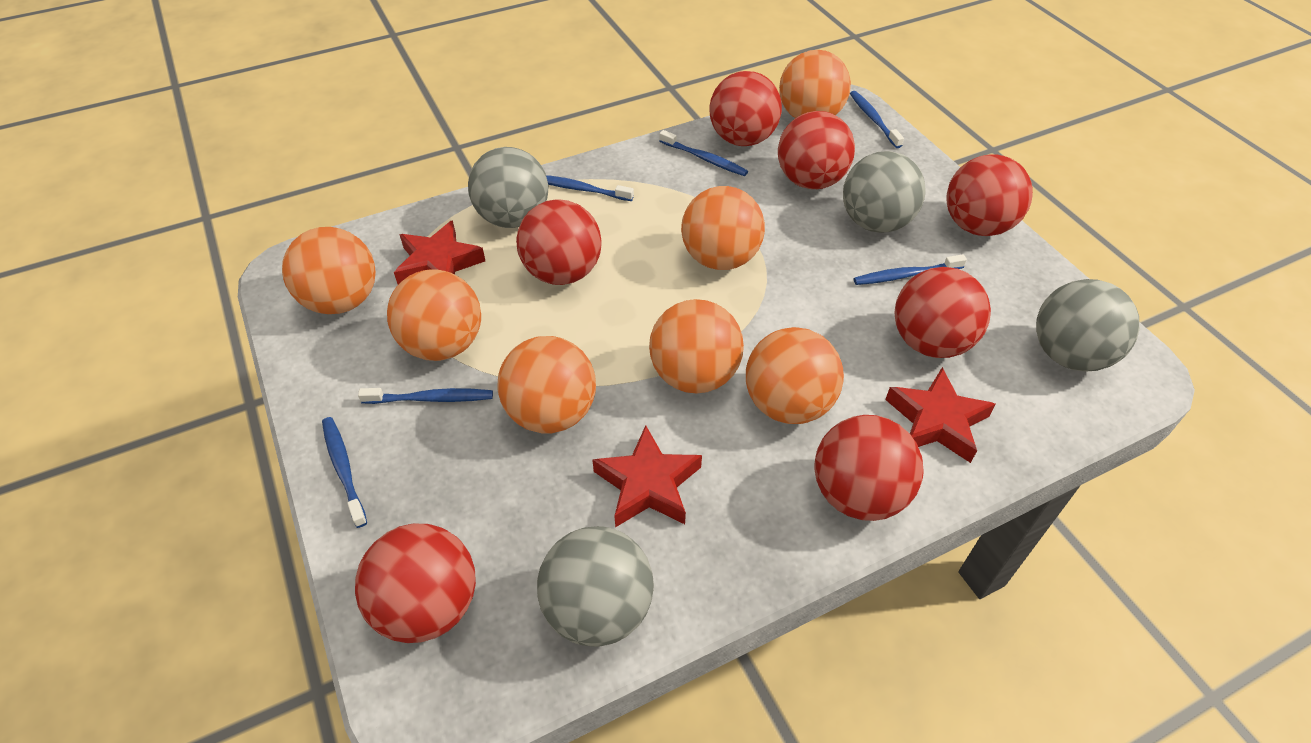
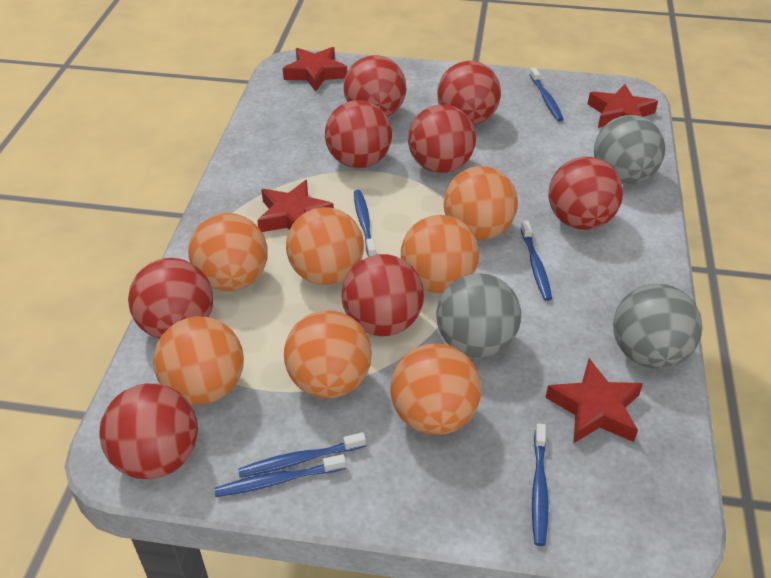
grey ball: 4 -> 3
red ball: 7 -> 8
red star: 3 -> 4

